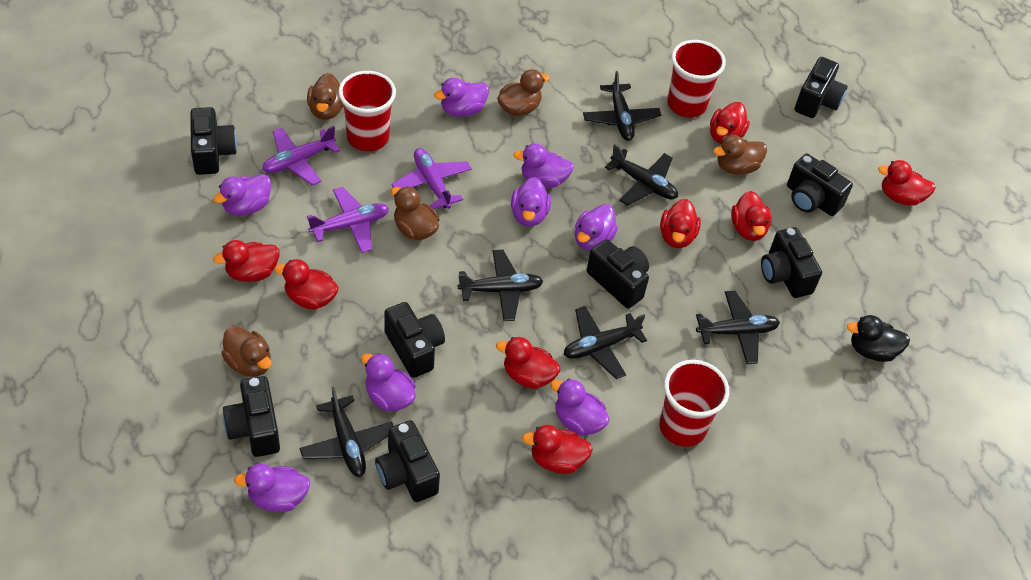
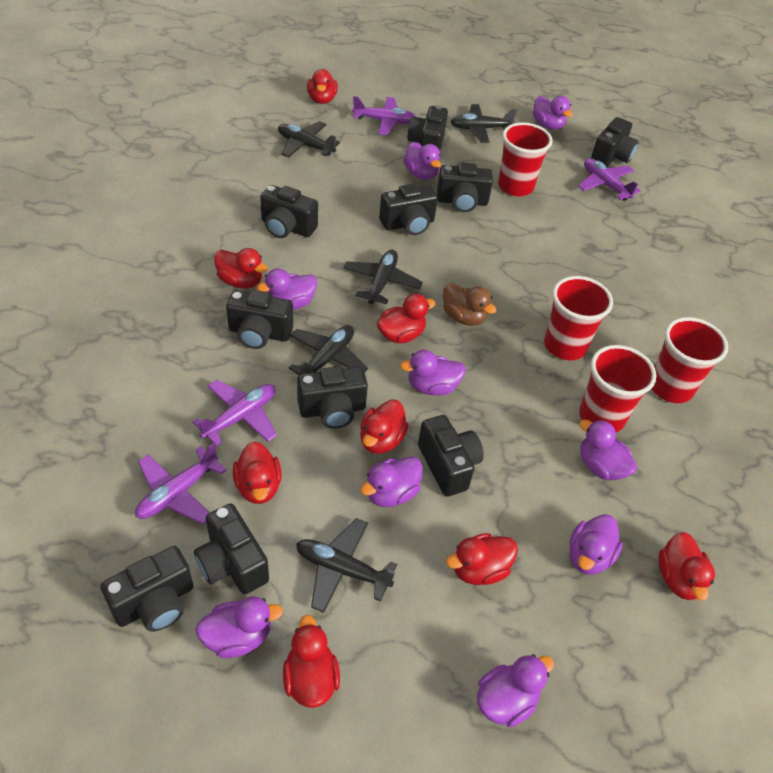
black camera: 8 -> 10
black duck: 1 -> 0
black plane: 6 -> 5
brown duck: 5 -> 1
purple duck: 8 -> 9
purple plane: 3 -> 4
red cup: 3 -> 4

